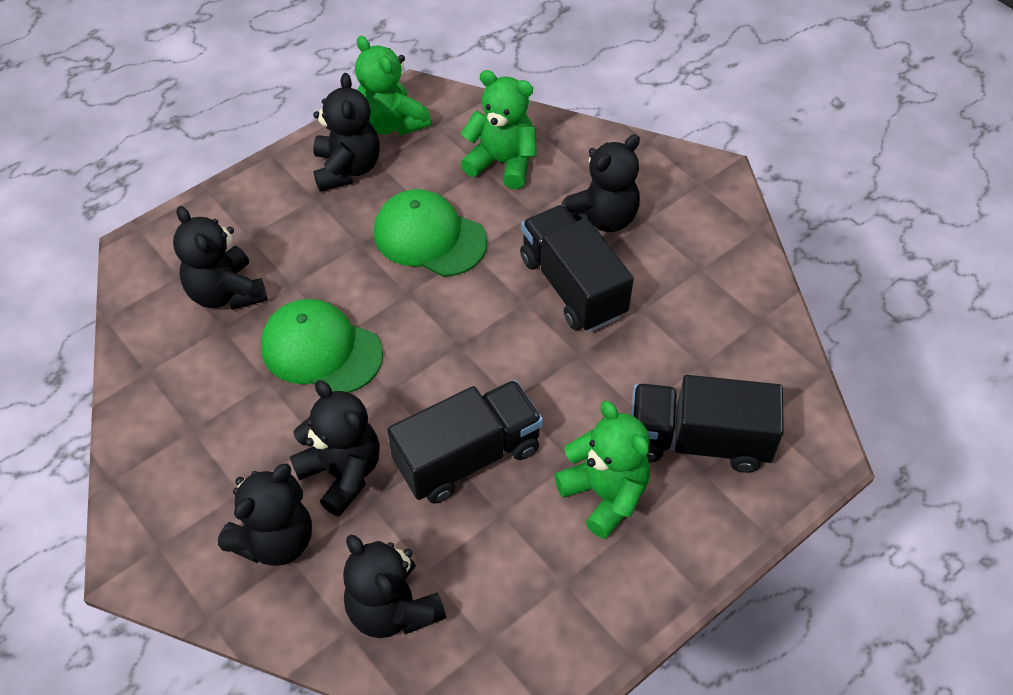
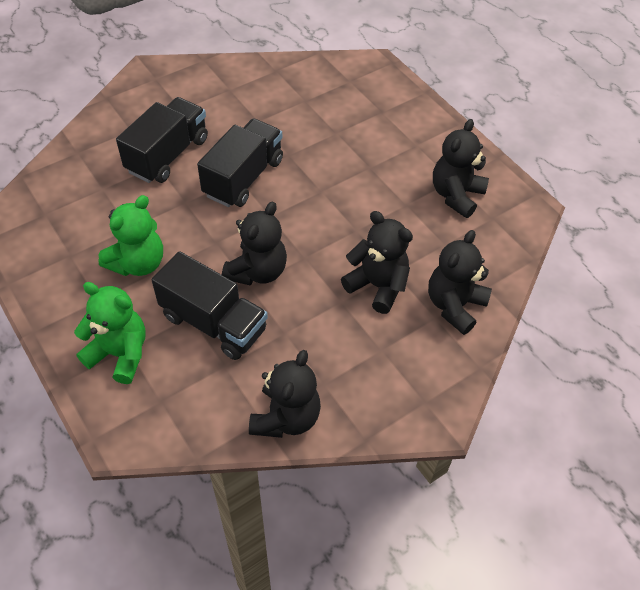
black teddy bear: 6 -> 5
green cap: 2 -> 0
green teddy bear: 3 -> 2

